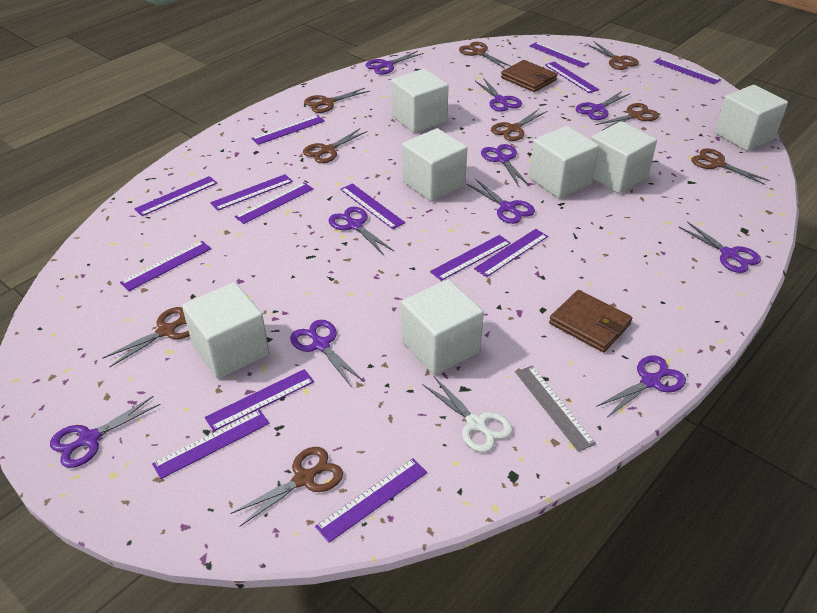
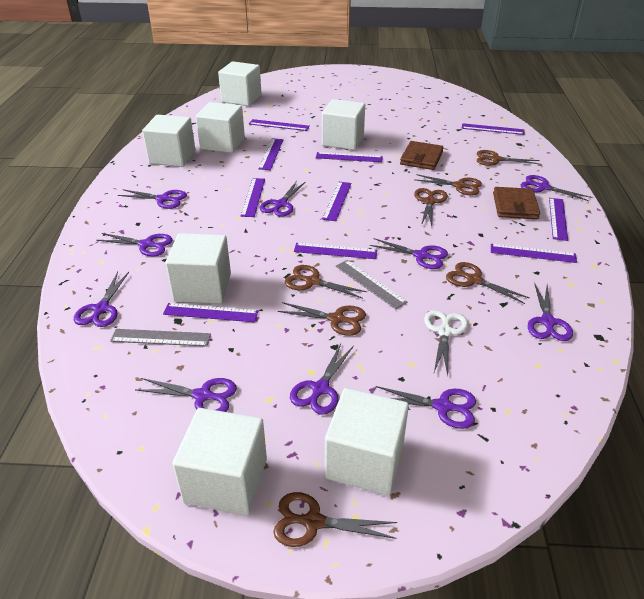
brown scissors: 9 -> 7
grey ruler: 1 -> 2
purple ruler: 14 -> 10

